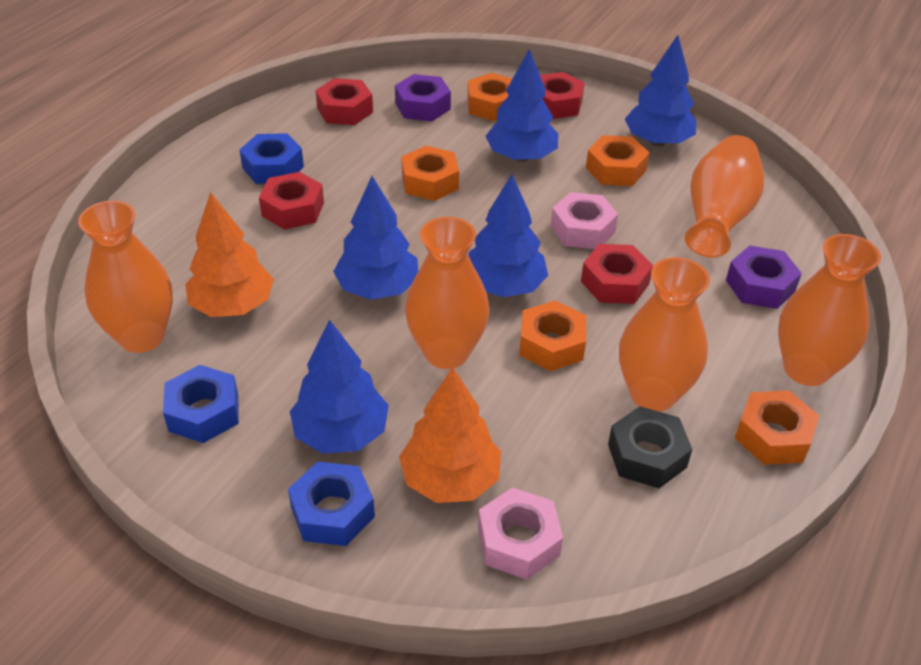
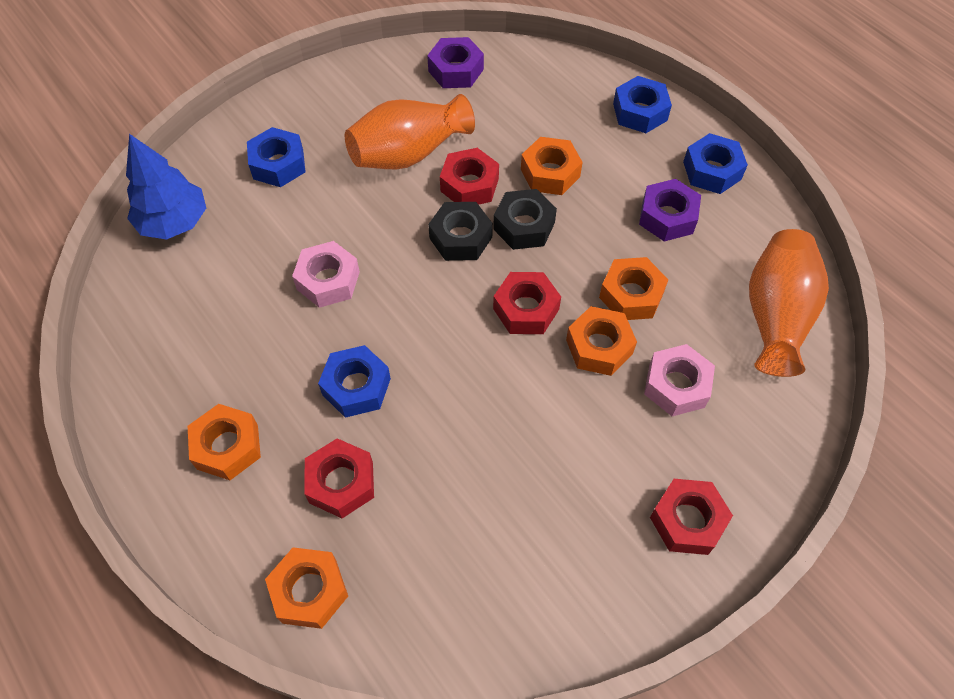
black nut: 1 -> 2
blue nut: 3 -> 4
blue tree: 5 -> 1
orange tree: 2 -> 0
orange vase: 5 -> 2

